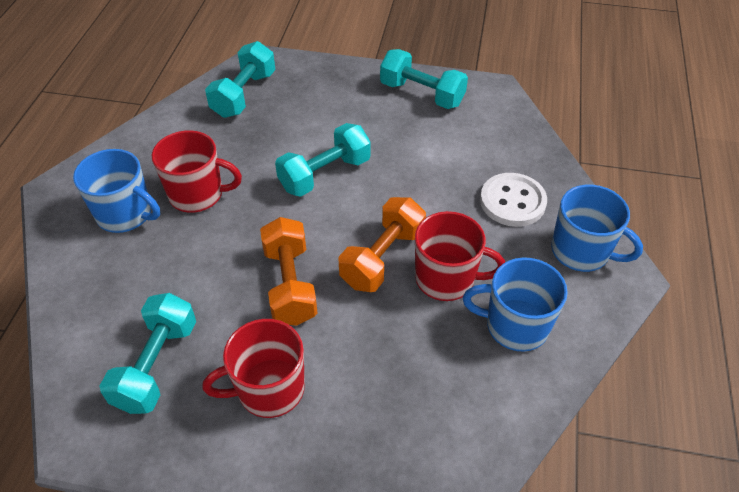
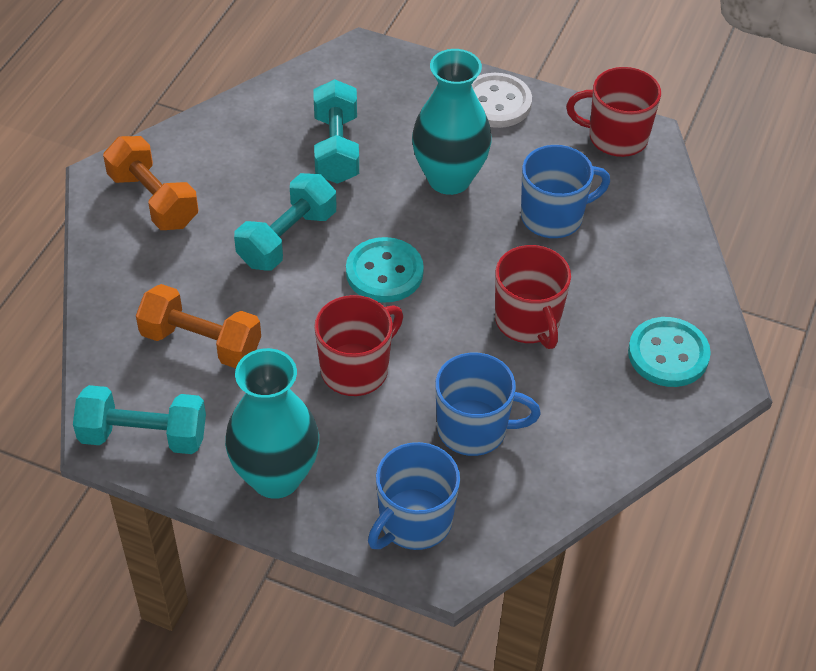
turquoise button: 0 -> 2
turquoise dumbbell: 4 -> 3
turquoise vase: 0 -> 2

